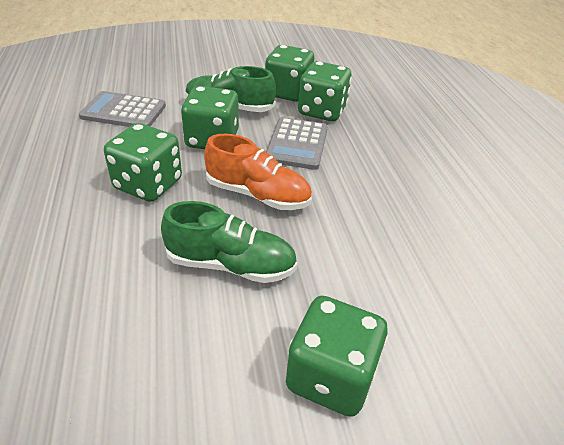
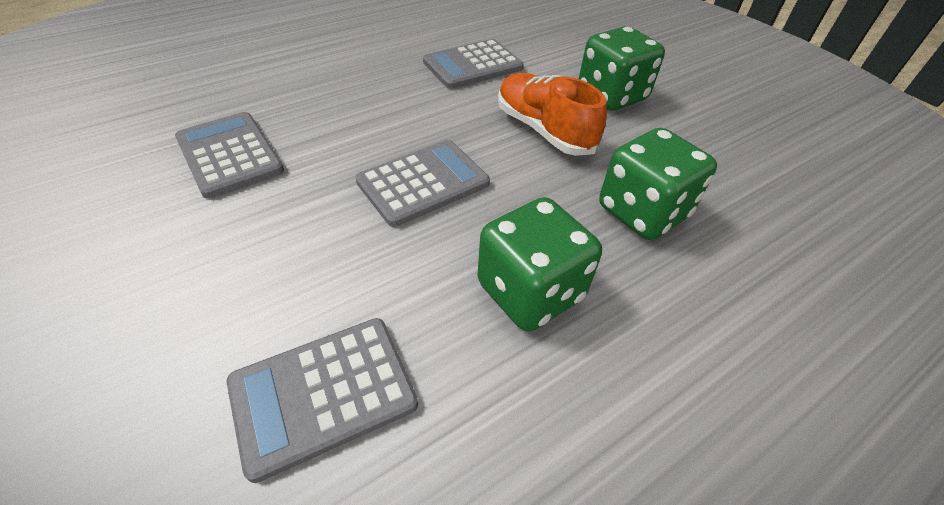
green dice: 5 -> 3
green shoe: 2 -> 0
grey calculator: 2 -> 4

